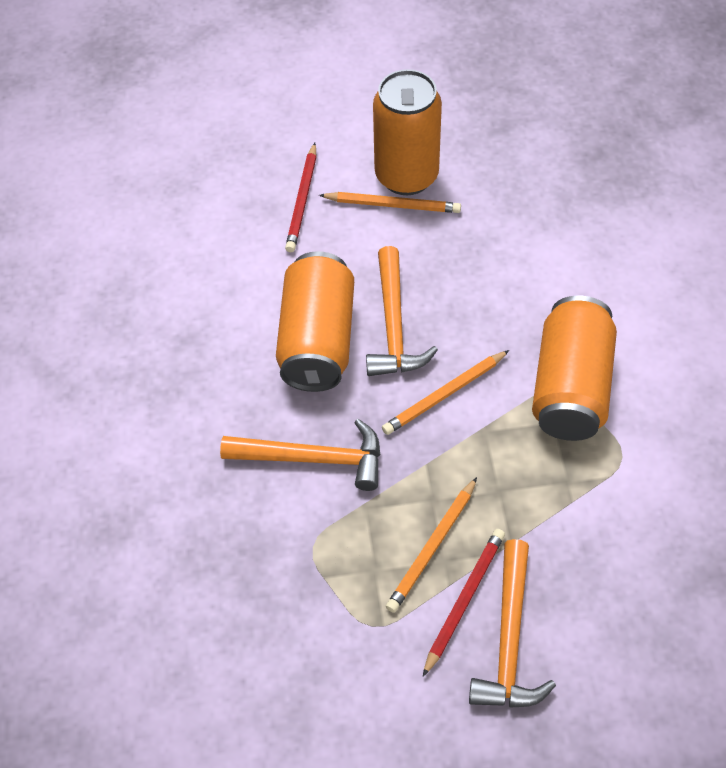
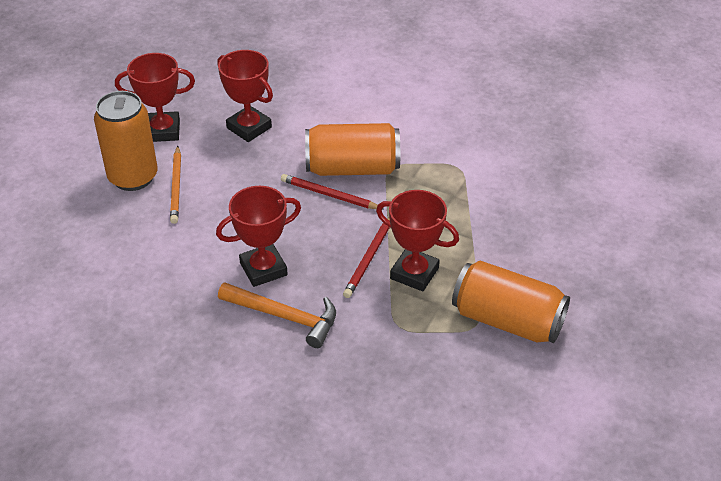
orange hammer: 3 -> 1
orange pencil: 3 -> 1
red trophy: 0 -> 4

